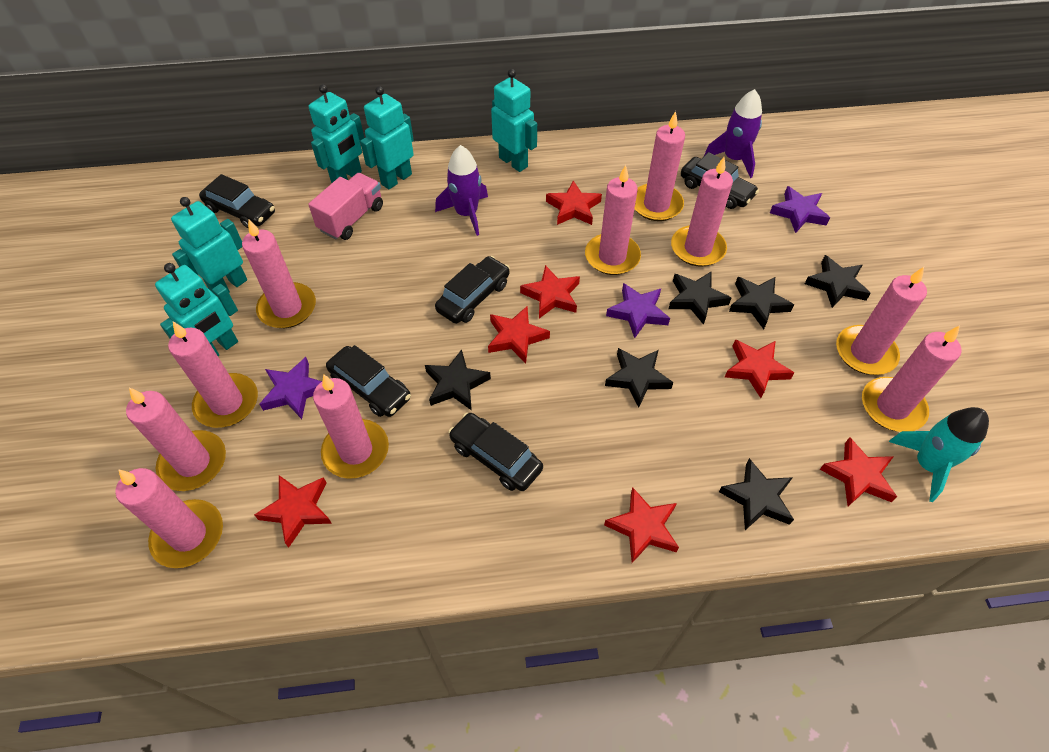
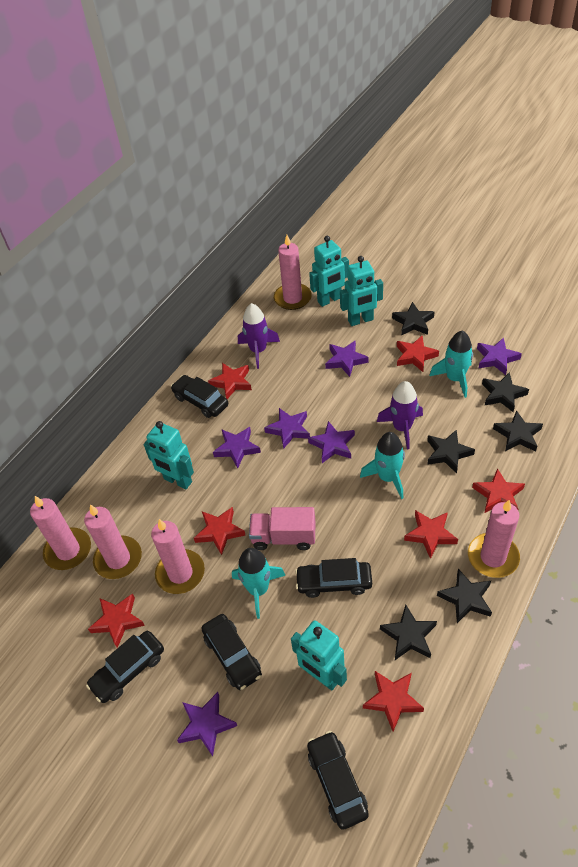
pink candle: 10 -> 5
purple star: 3 -> 6
turquoise robot: 5 -> 4
turquoise rocket: 1 -> 3

